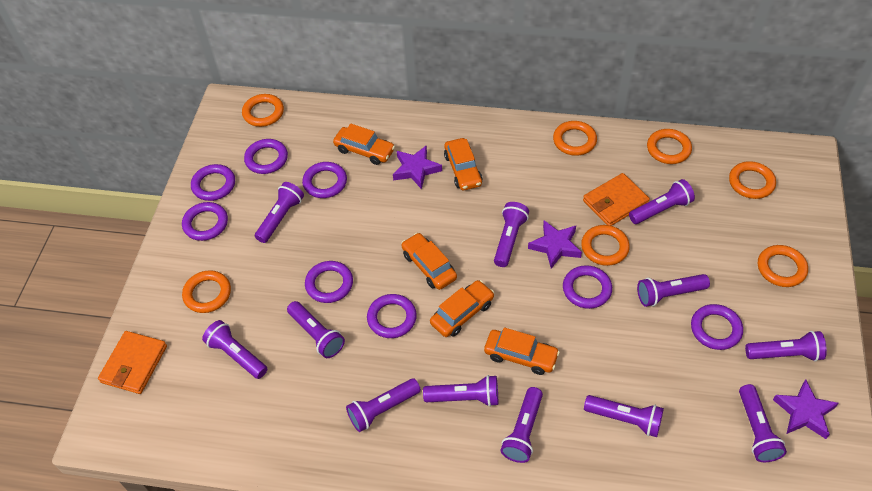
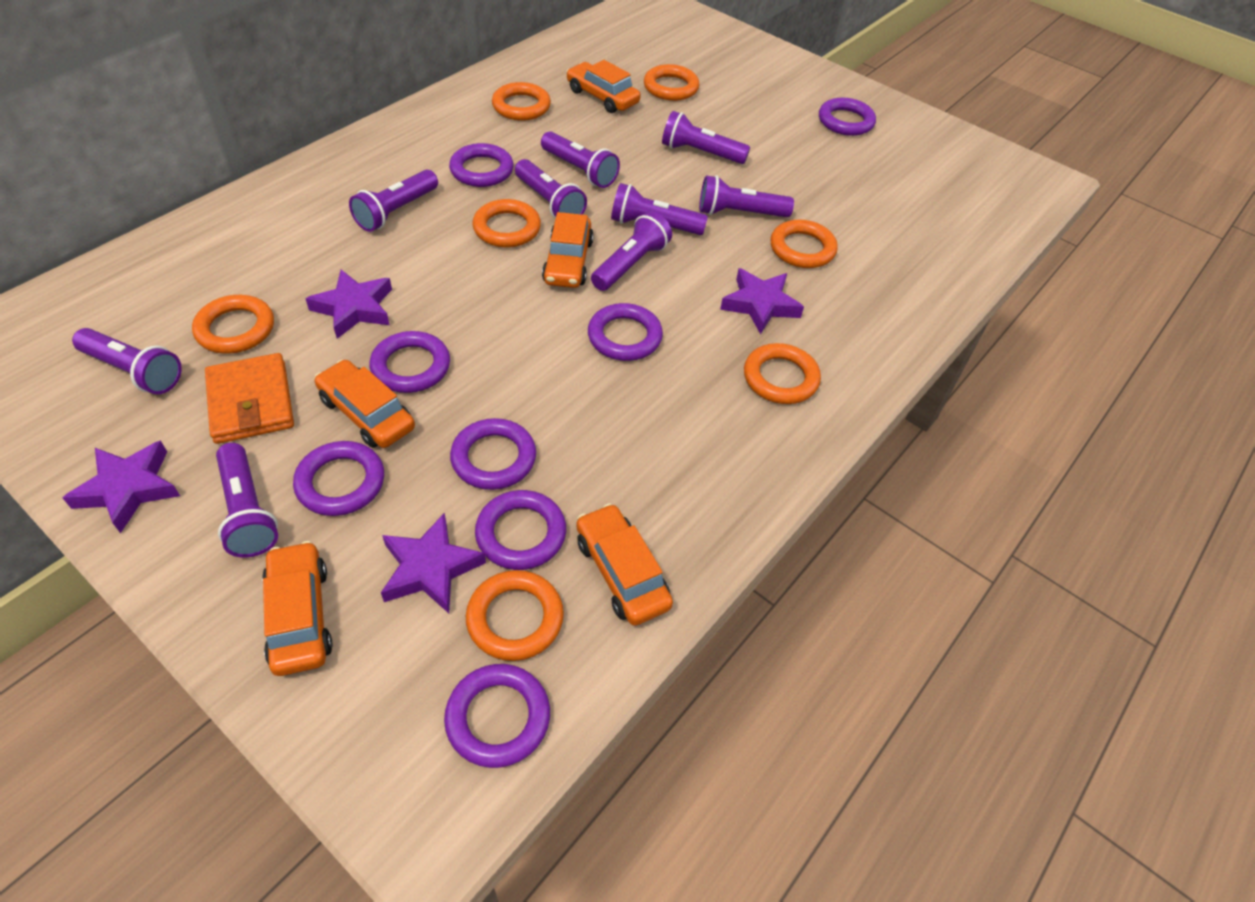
orange wallet: 2 -> 1
purple flashlight: 12 -> 9
purple star: 3 -> 4

